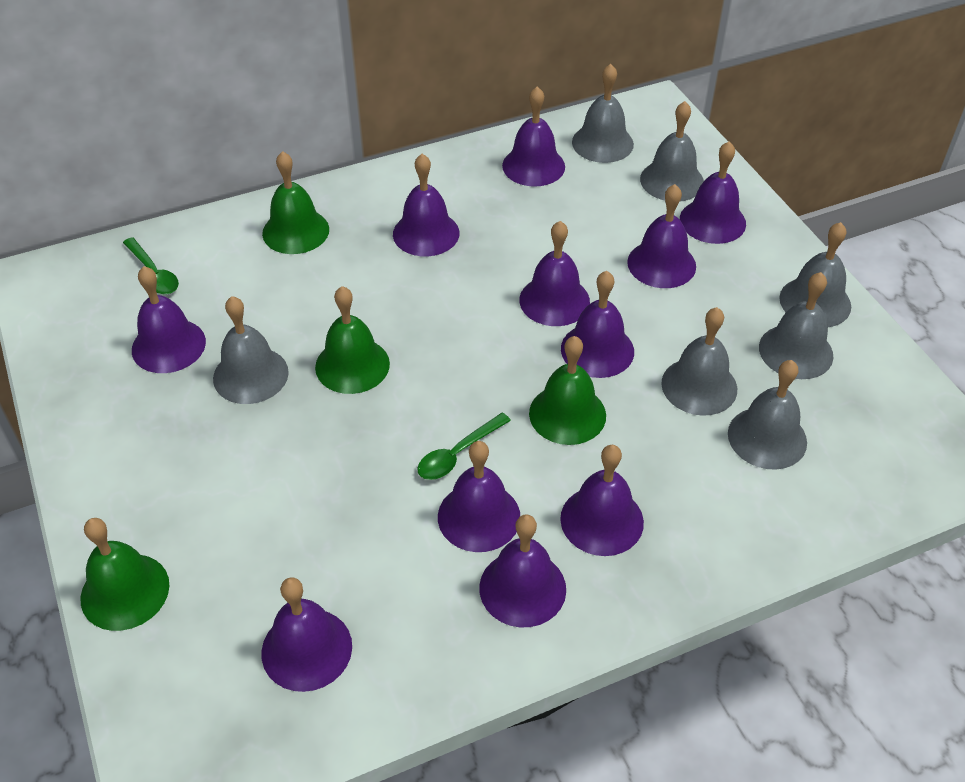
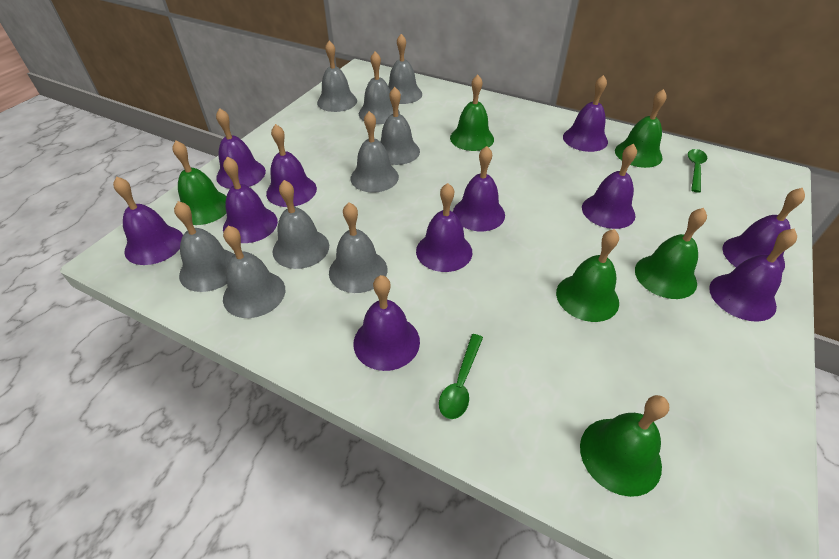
green bell: 4 -> 6
grey bell: 7 -> 9

